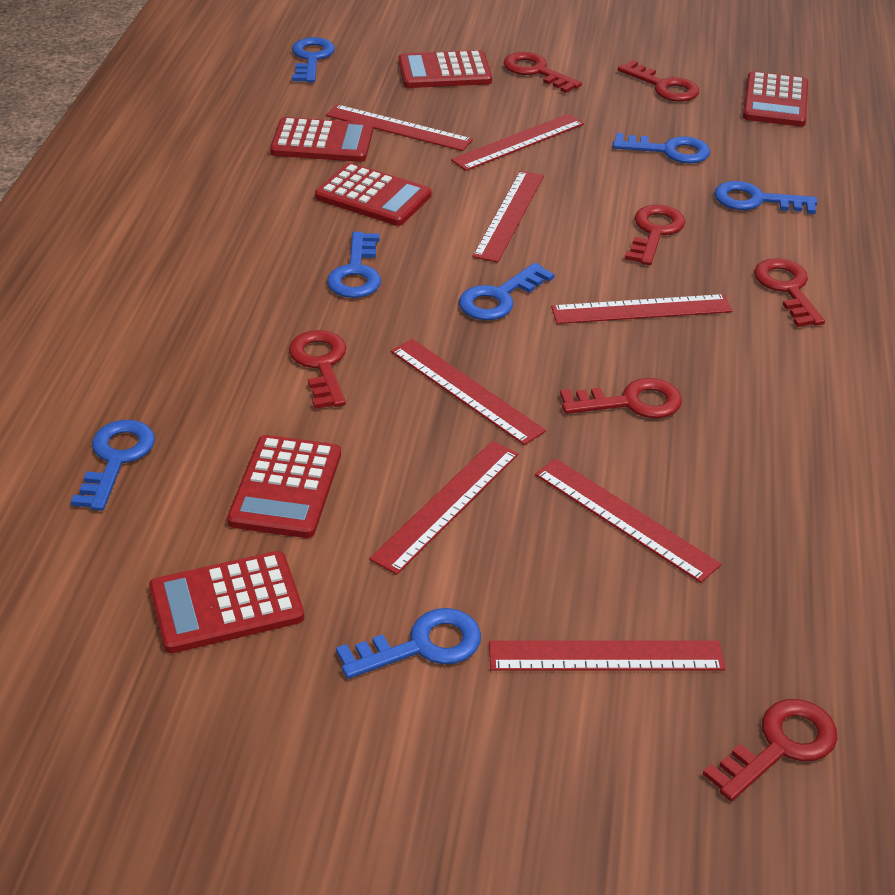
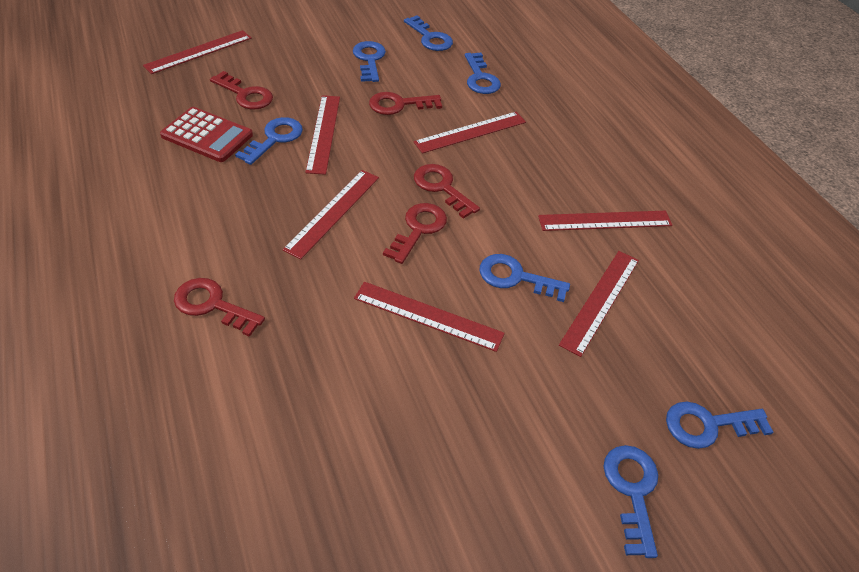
red calculator: 6 -> 1
red key: 7 -> 5
red ruler: 8 -> 7

